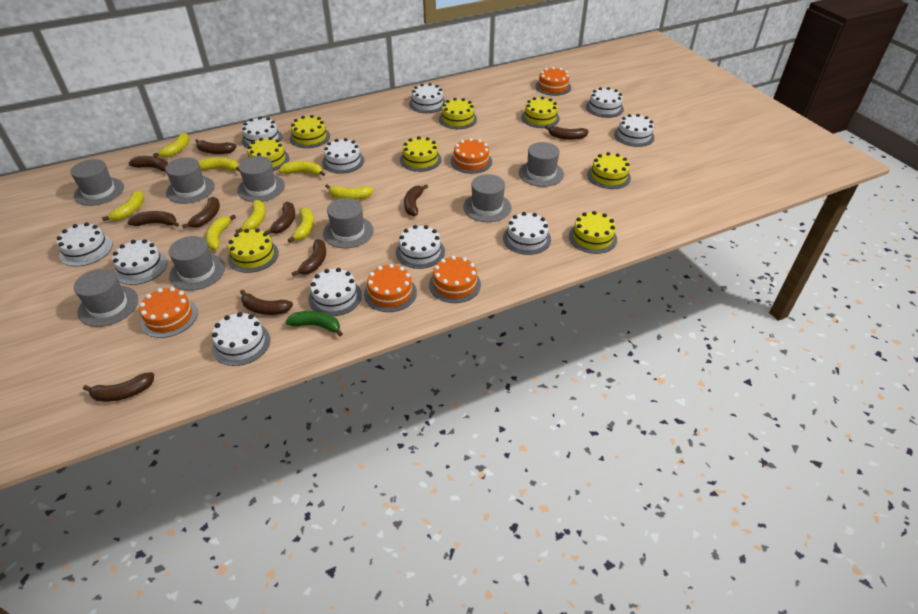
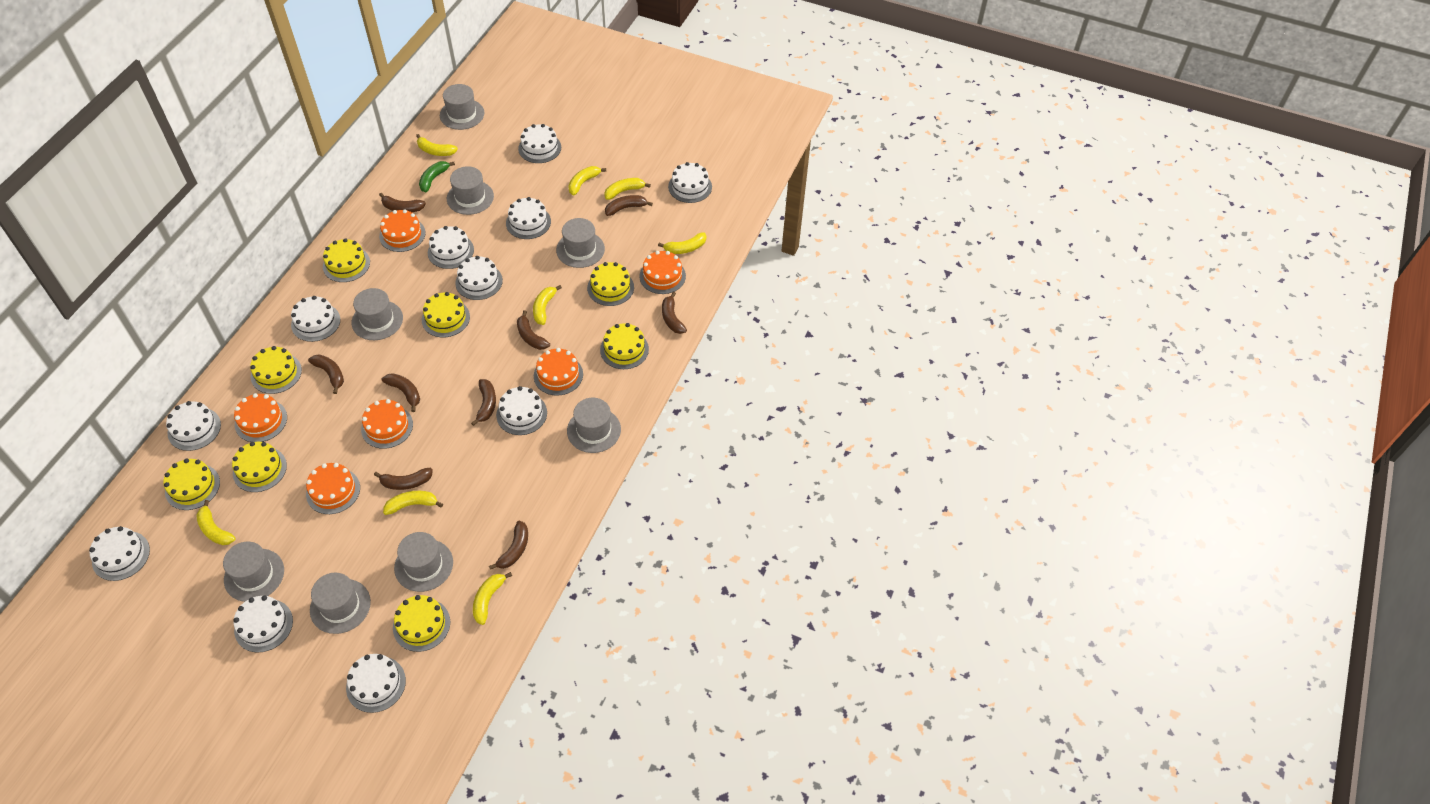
brown banana: 10 -> 9
orange cake: 5 -> 6

